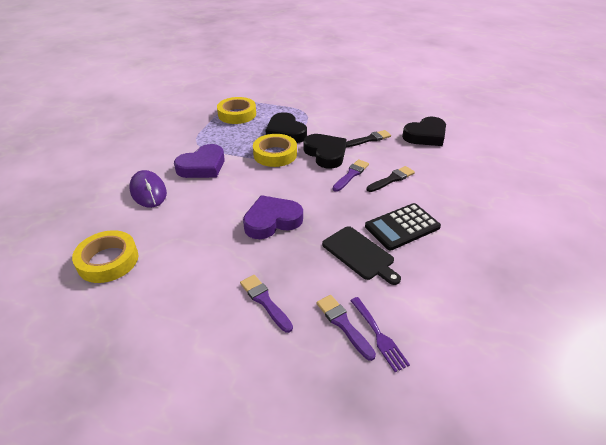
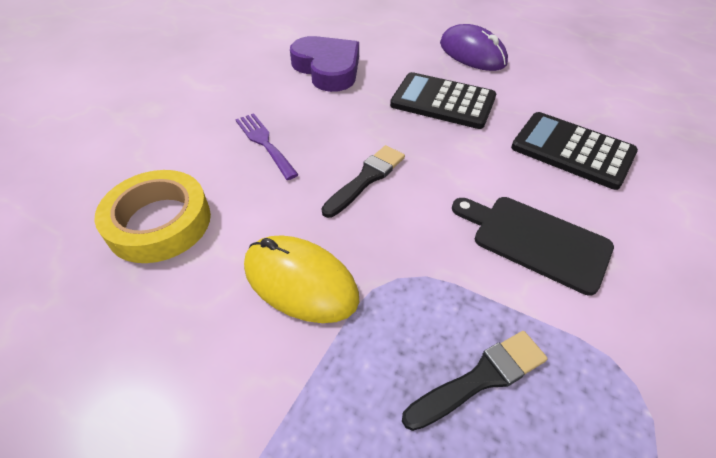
black calculator: 1 -> 2
black heart: 3 -> 0
purple brush: 3 -> 0
purple heart: 2 -> 1
yellow mouse: 0 -> 1
yellow tape: 3 -> 1

